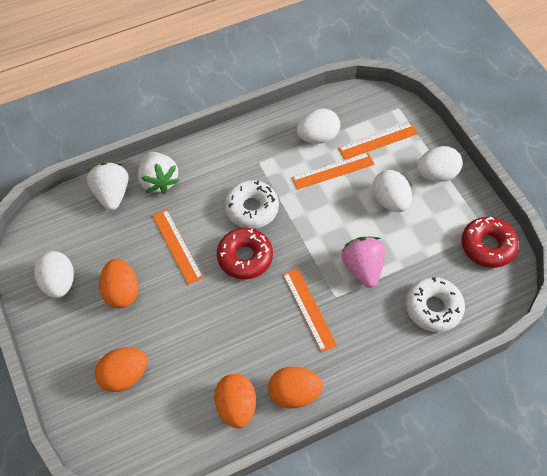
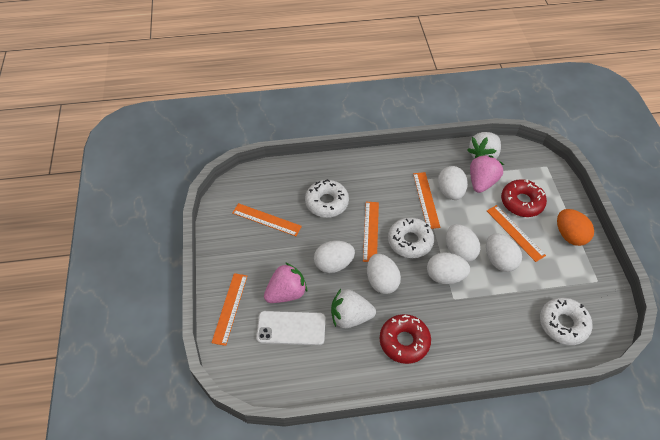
orange egg: 4 -> 1
orange ruler: 4 -> 5
pink strawberry: 1 -> 2
white donut: 2 -> 3
white egg: 4 -> 6
white phone: 0 -> 1

